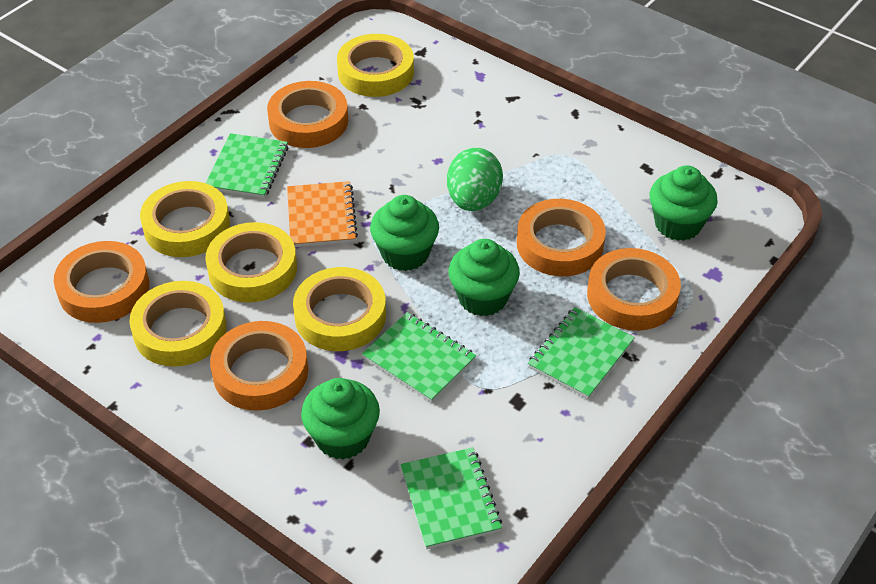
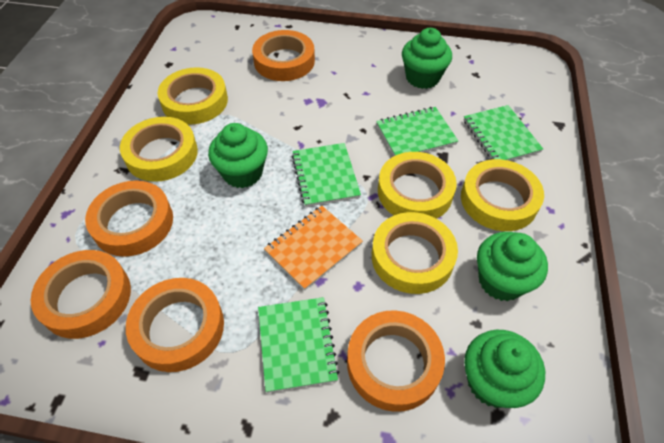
green egg: 1 -> 0

